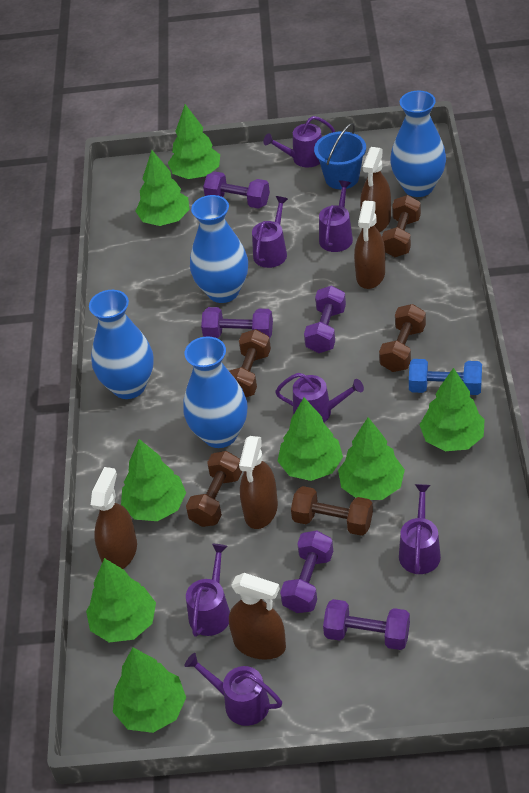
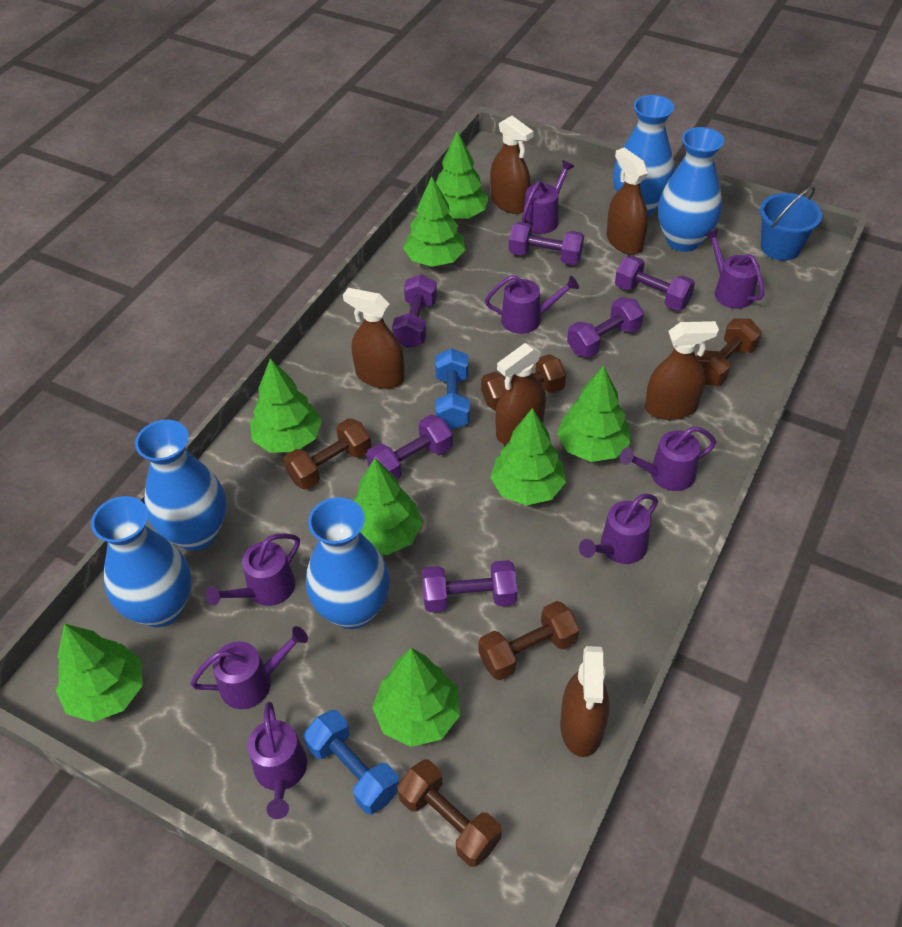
blue dumbbell: 1 -> 2
blue vase: 4 -> 5
brown spray bottle: 5 -> 6
purple dumbbell: 5 -> 6
purple watering can: 7 -> 8

